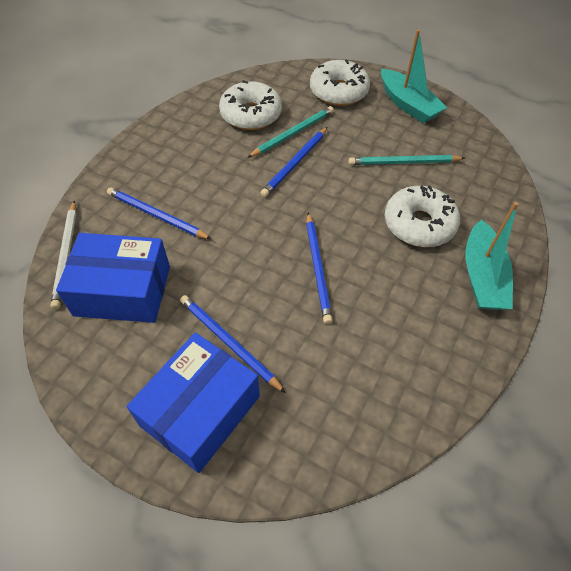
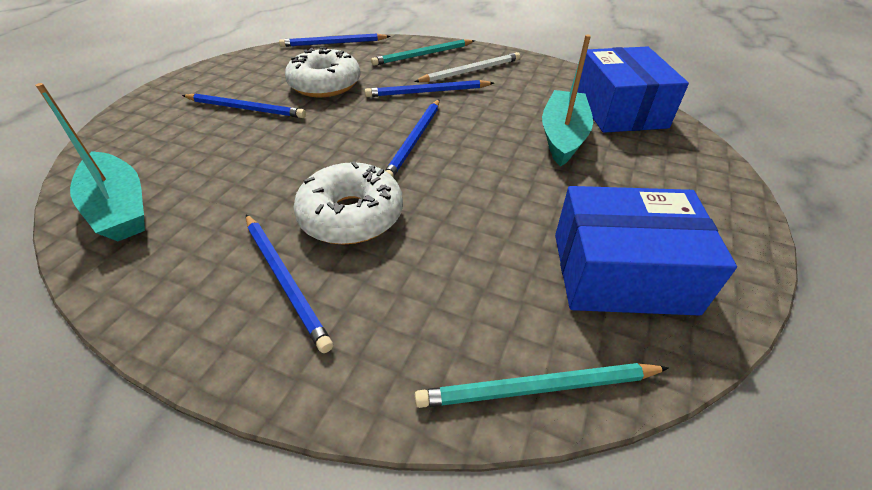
blue pencil: 4 -> 5
white donut: 3 -> 2

